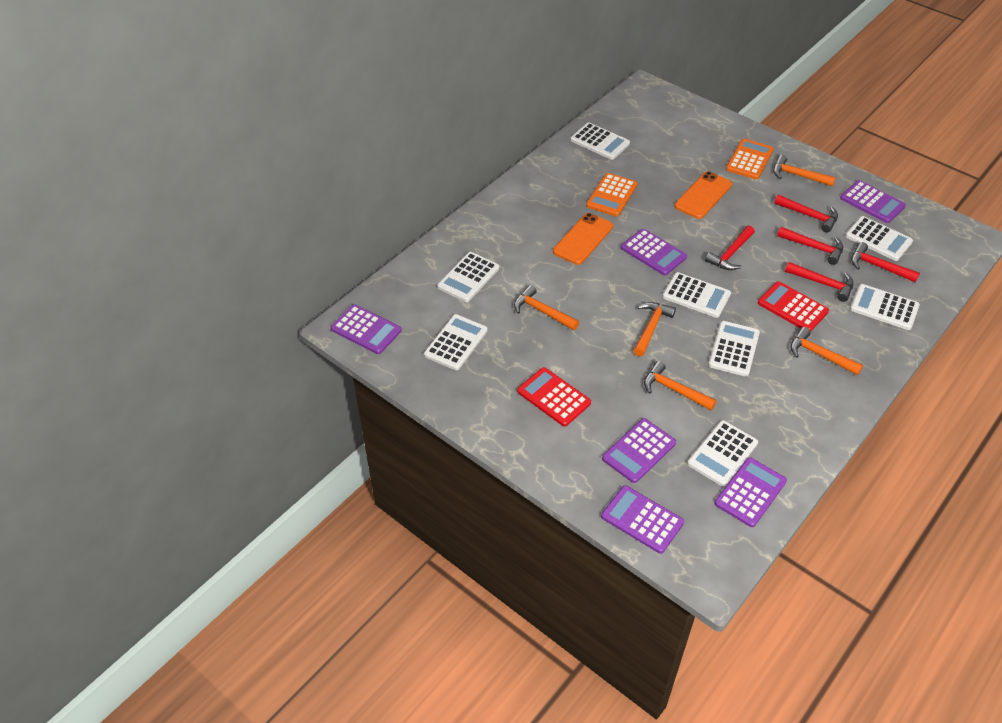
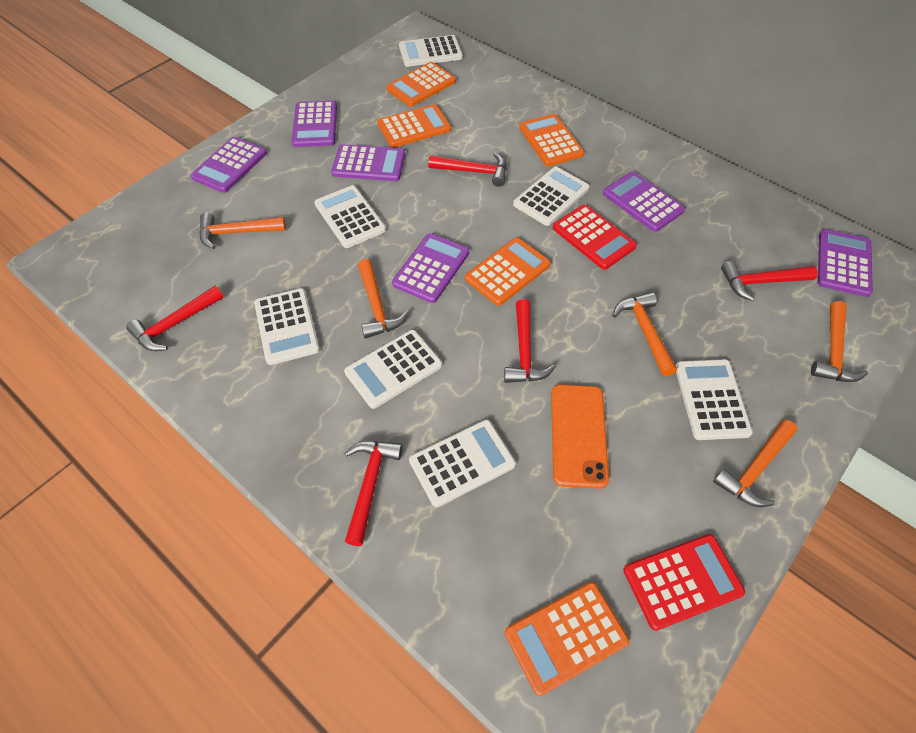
orange calculator: 2 -> 5
orange phone: 2 -> 1
white calculator: 8 -> 7

